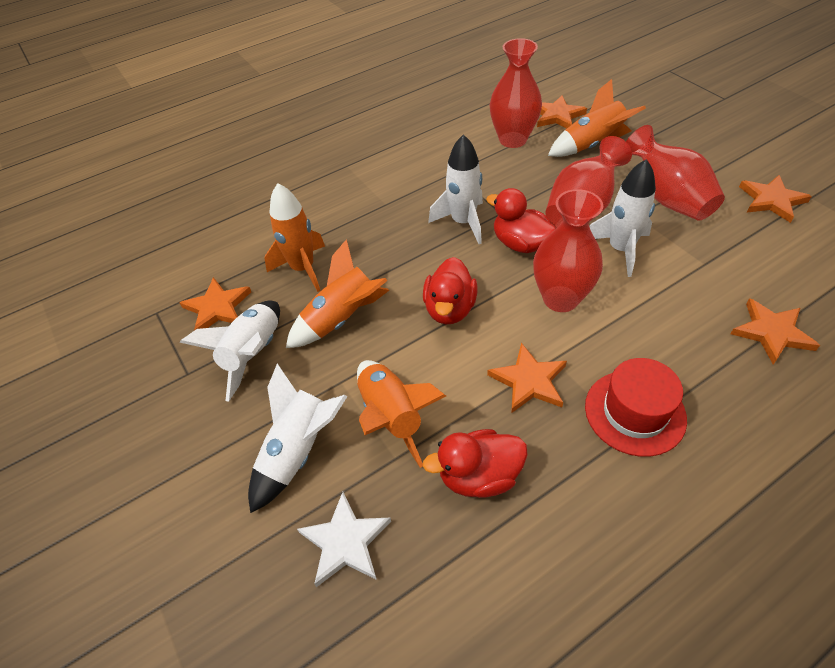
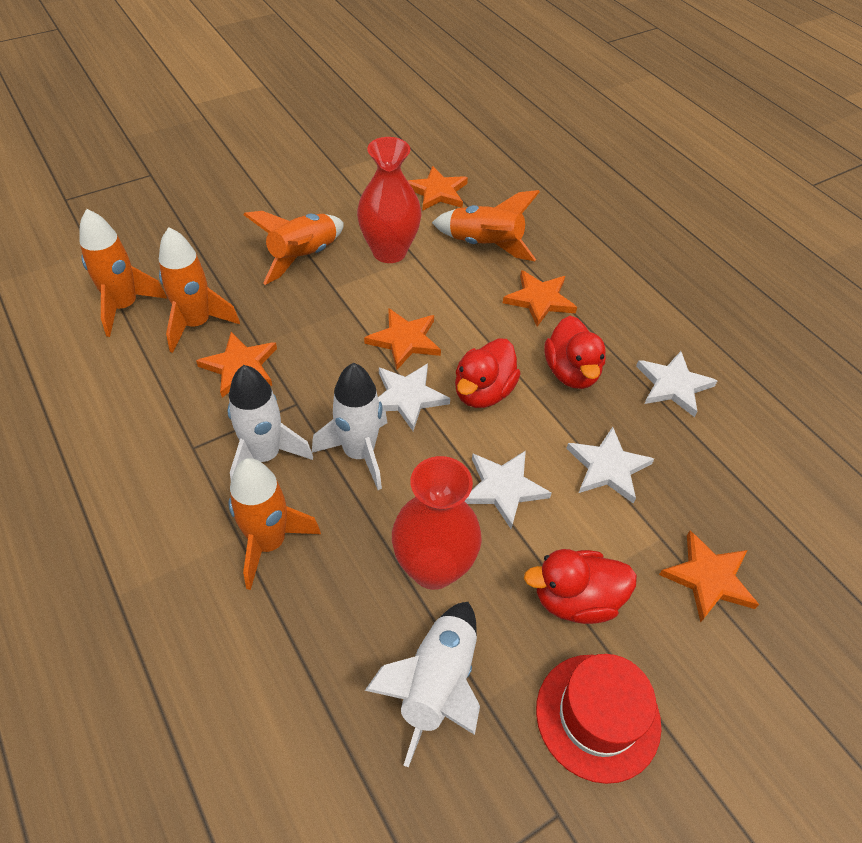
orange rocket: 4 -> 5
red vase: 4 -> 2
white rocket: 4 -> 3
white star: 1 -> 4

